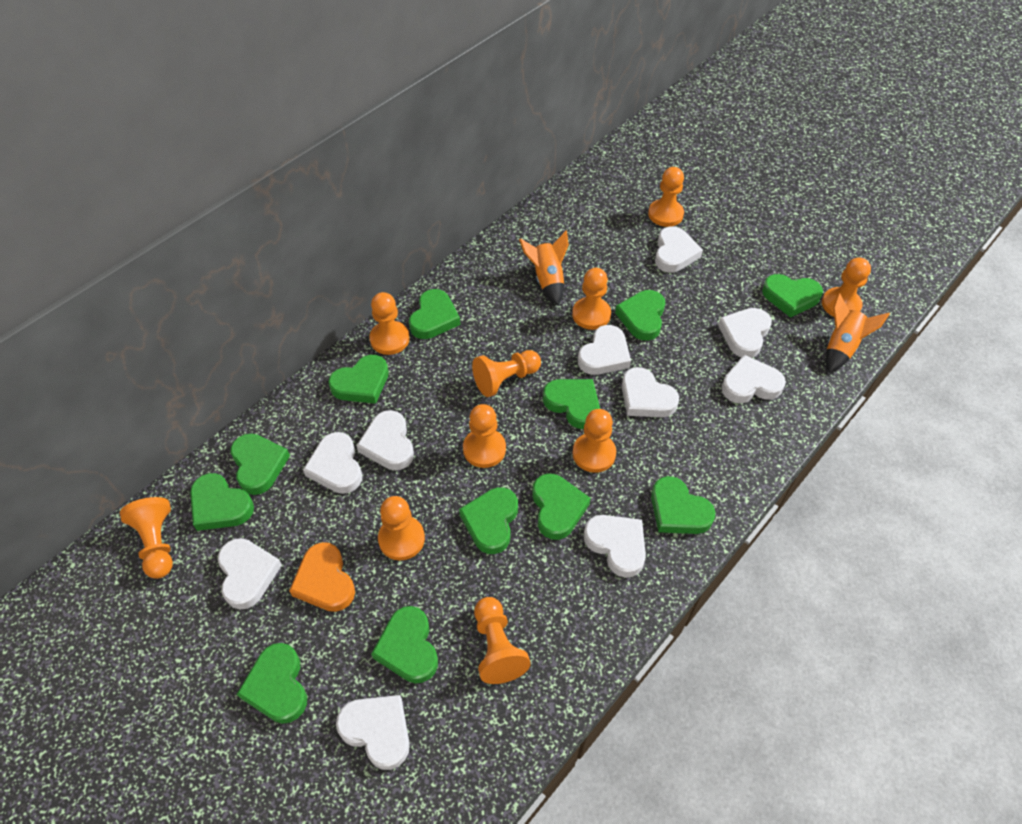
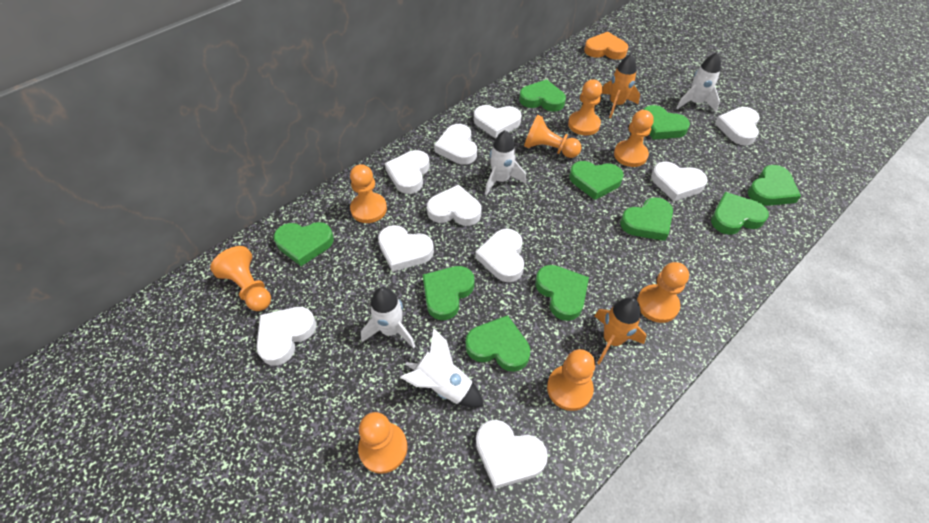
green heart: 12 -> 10
orange pawn: 10 -> 8
white rocket: 0 -> 4

